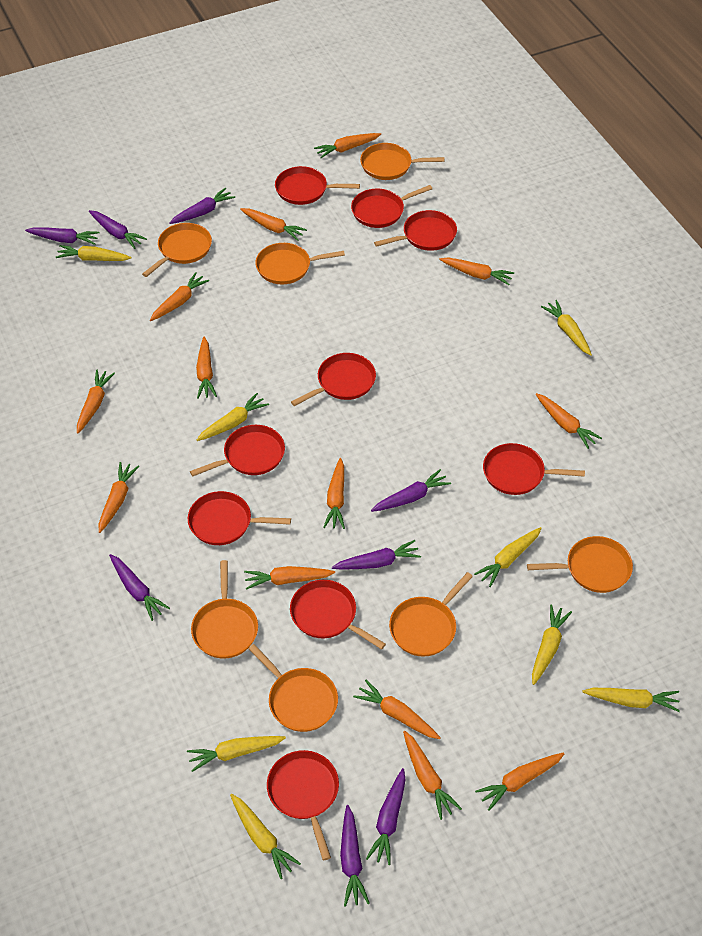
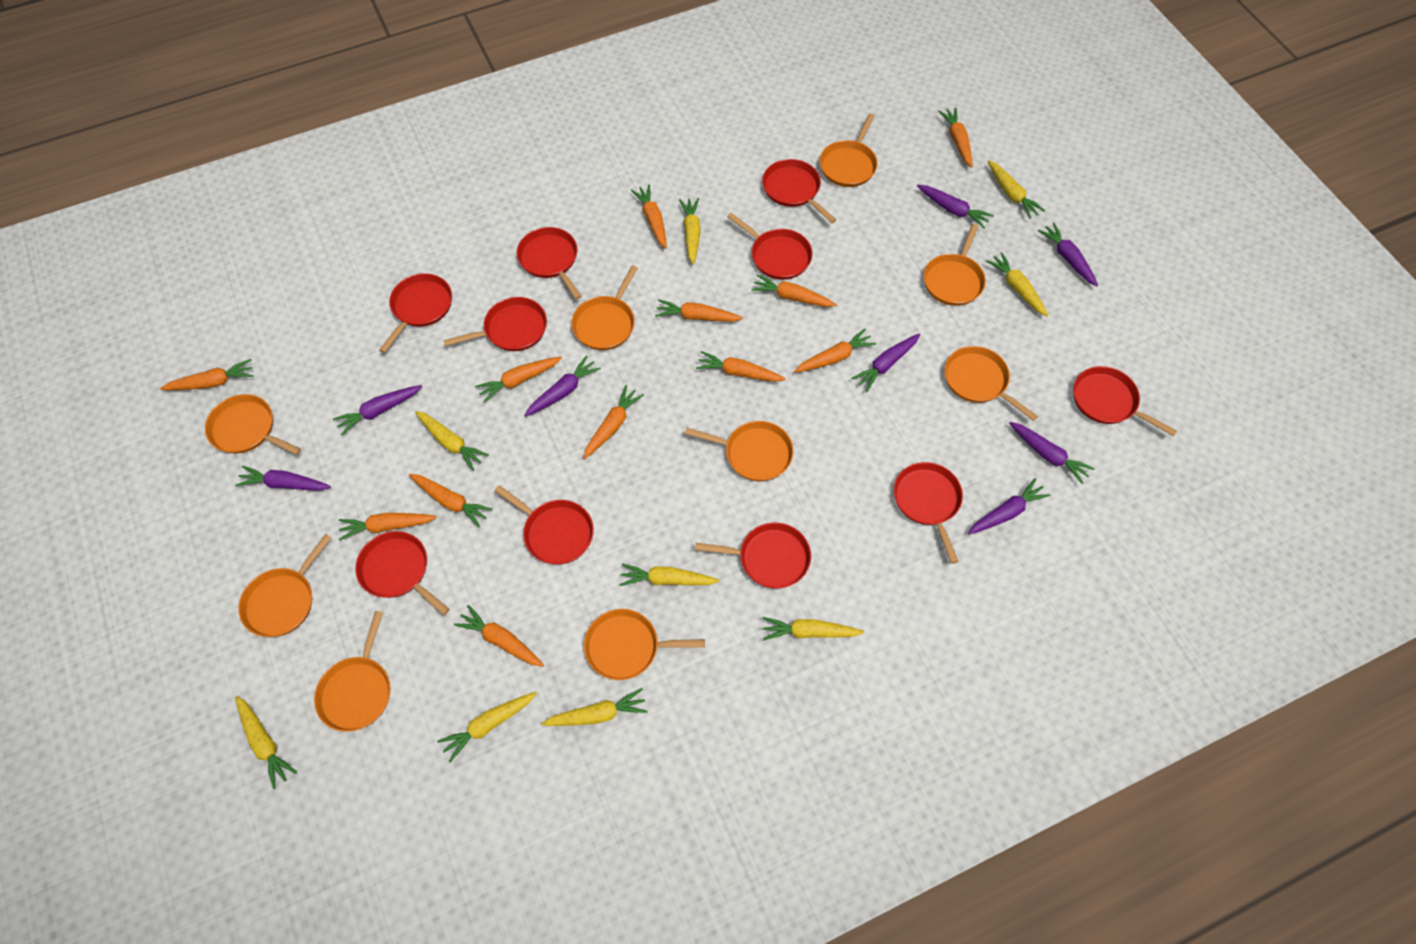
orange carrot: 13 -> 12
orange pan: 7 -> 9
red pan: 9 -> 10
yellow carrot: 8 -> 9

